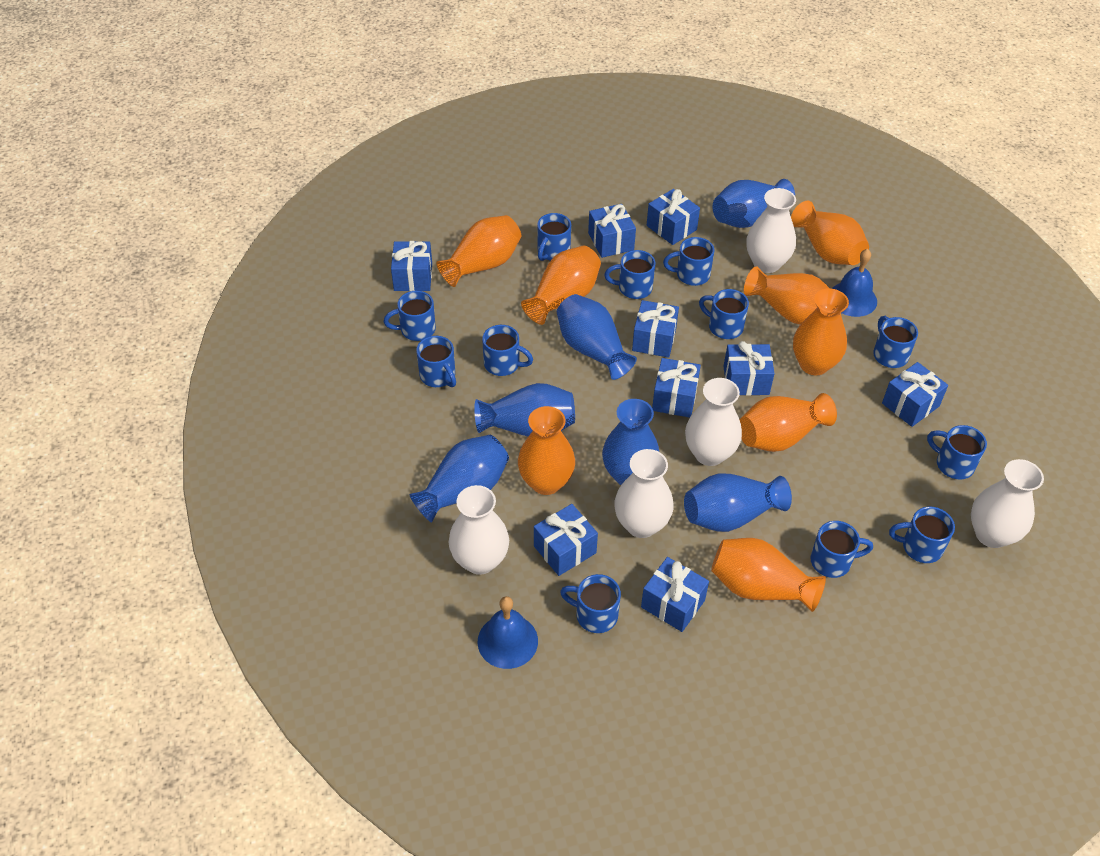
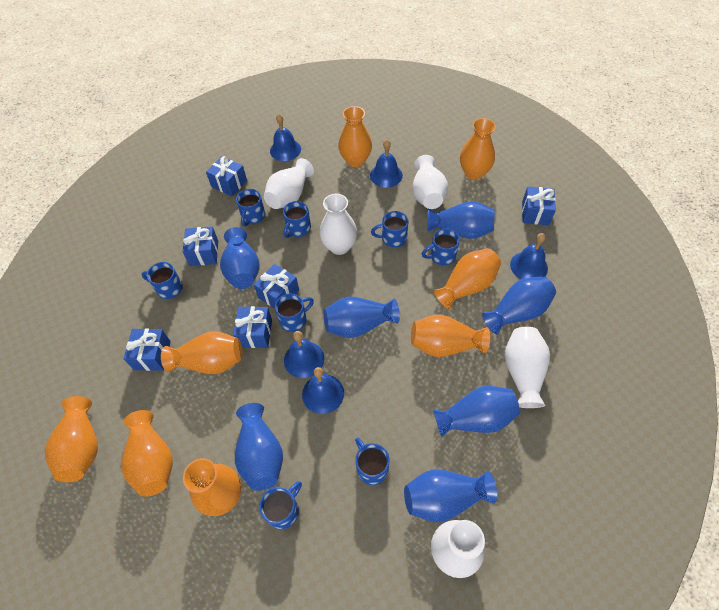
blue bell: 2 -> 5
blue gift: 9 -> 6
blue mug: 12 -> 8
blue vase: 6 -> 7

